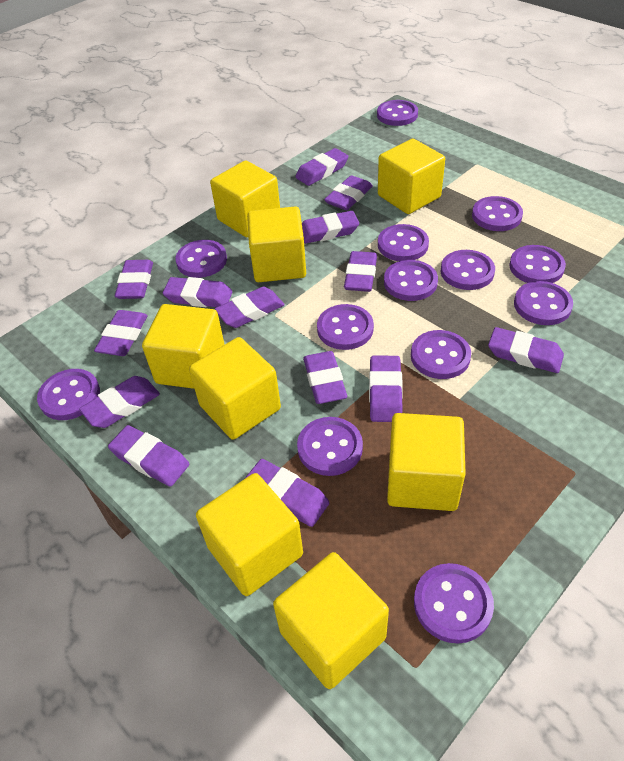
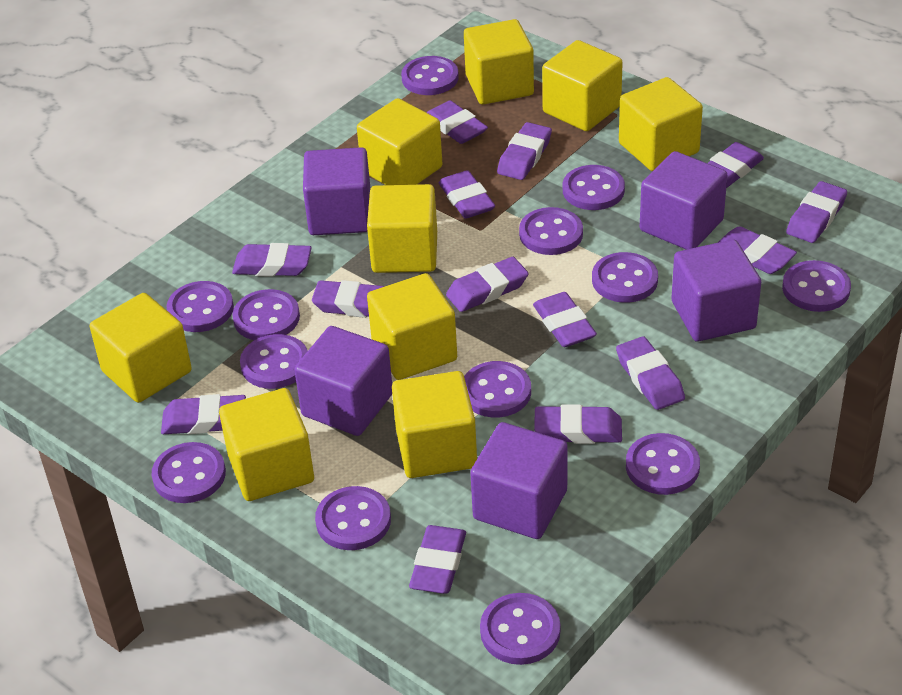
purple cube: 0 -> 5
yellow cube: 8 -> 9

